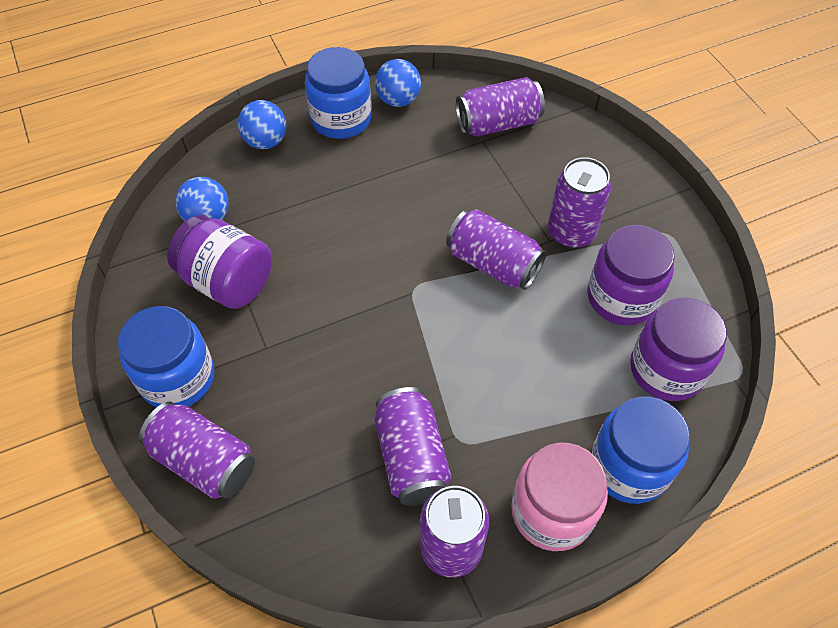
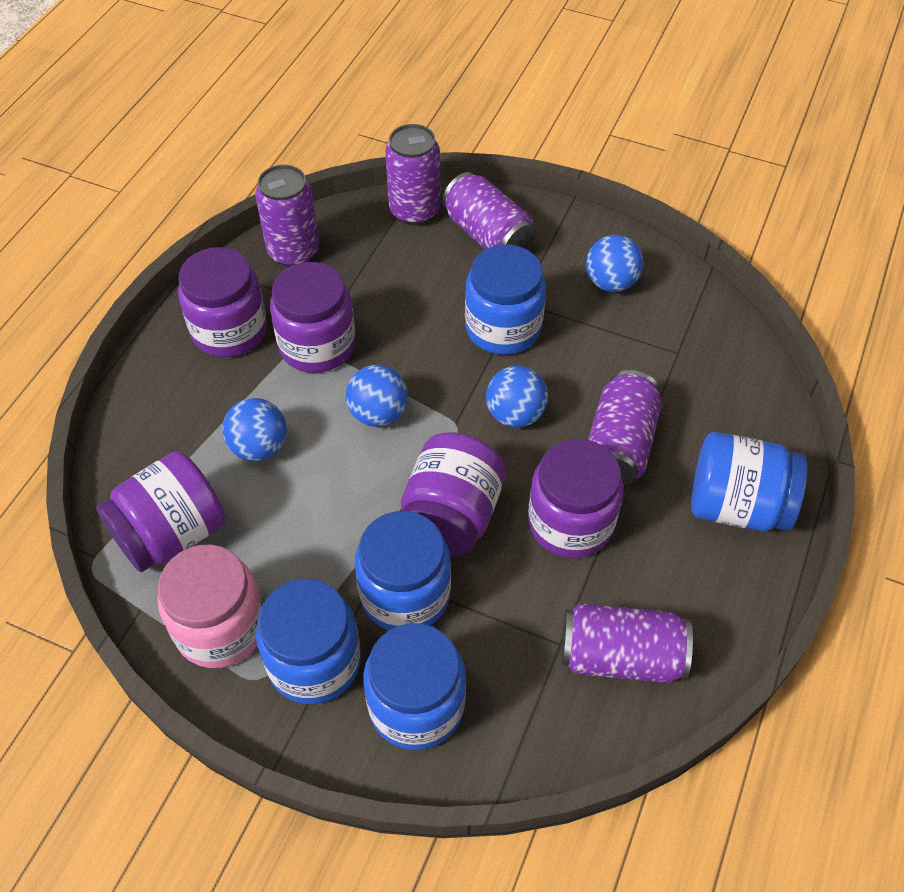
blue ball: 3 -> 4
blue jar: 3 -> 5
purple can: 6 -> 5
purple jar: 3 -> 5

